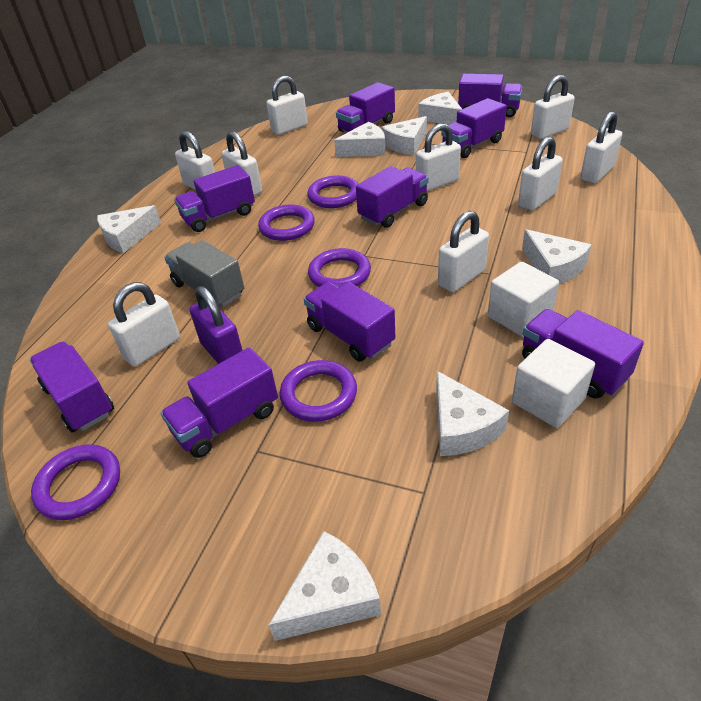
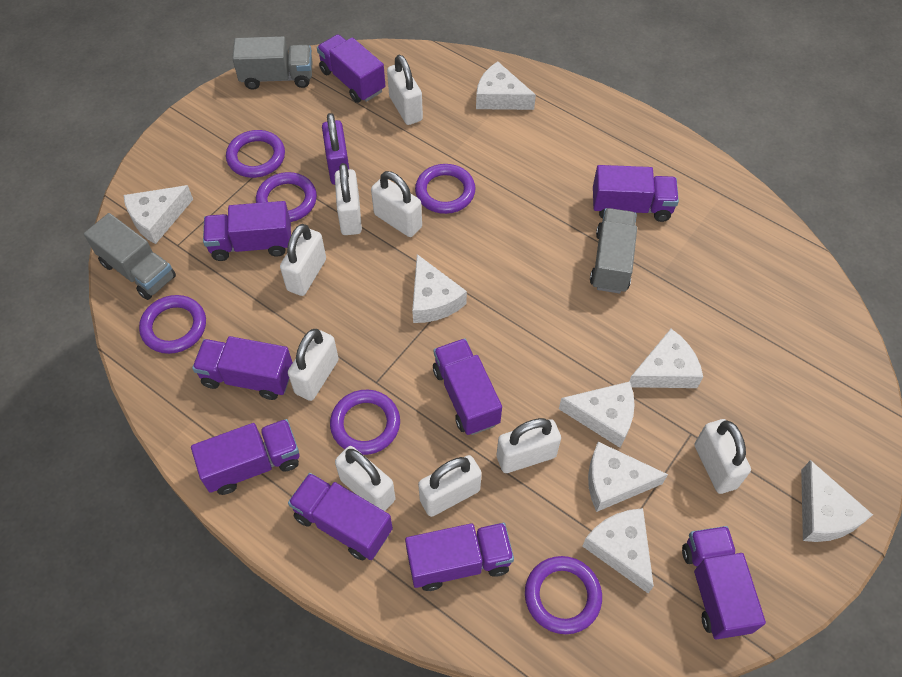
grey truck: 1 -> 3
purple ring: 5 -> 6
white cheese: 7 -> 8
white cube: 2 -> 0

